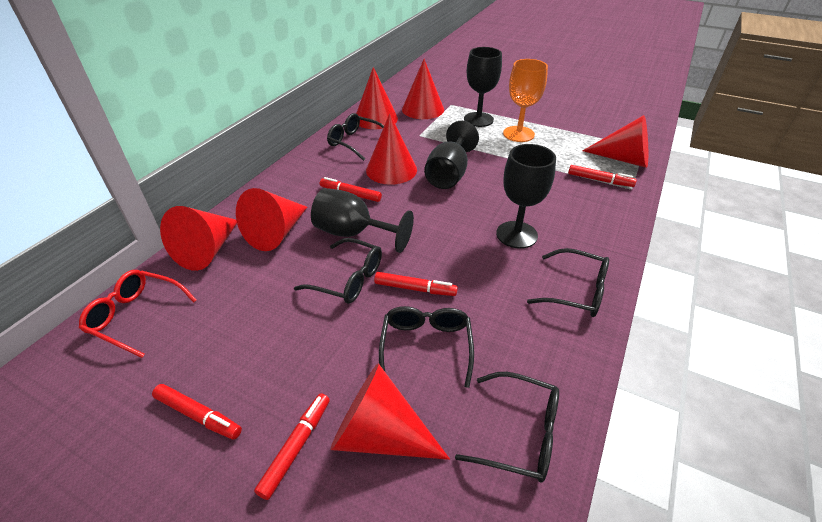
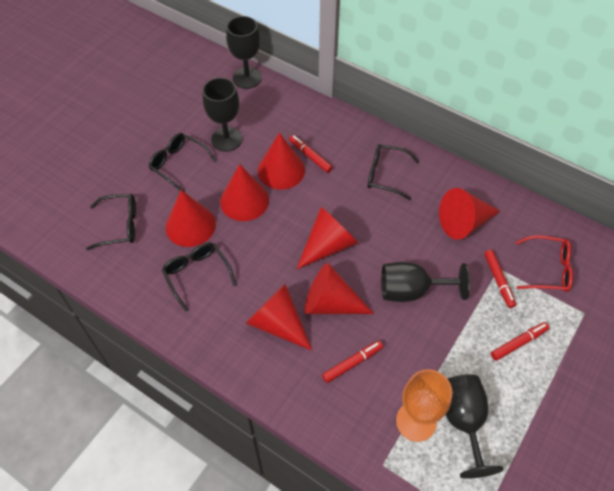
black glasses: 5 -> 4
red marker: 5 -> 4

